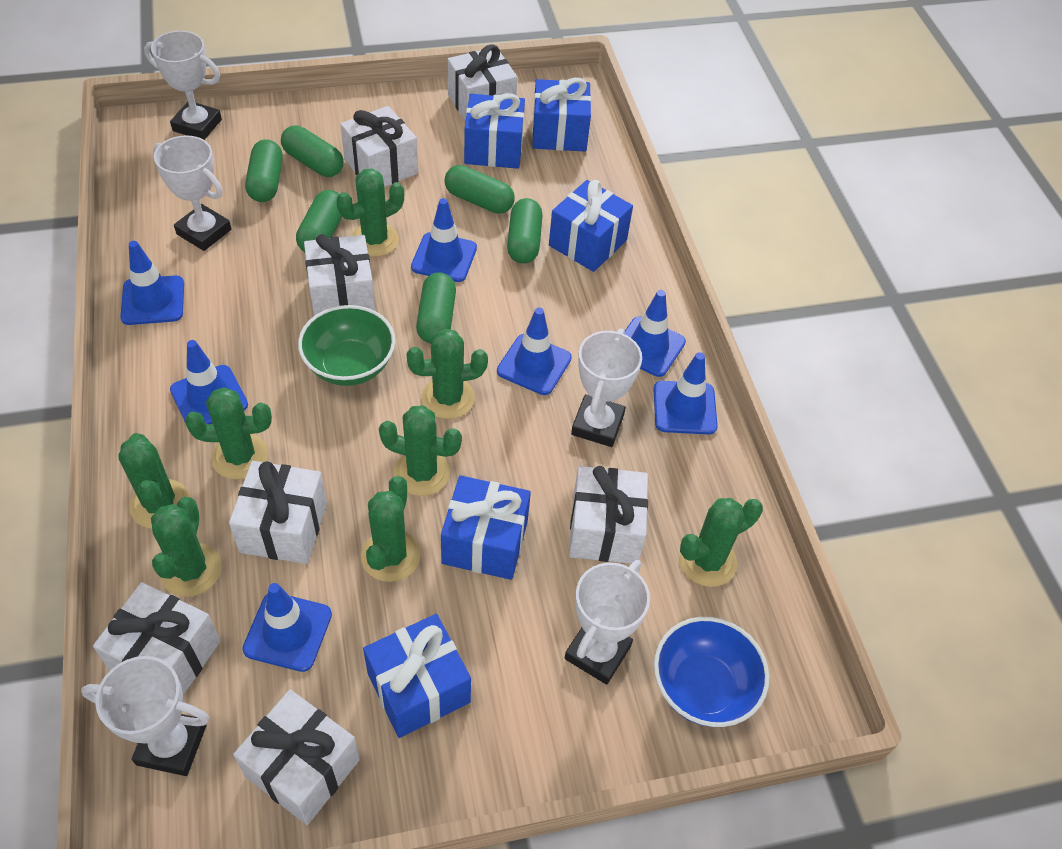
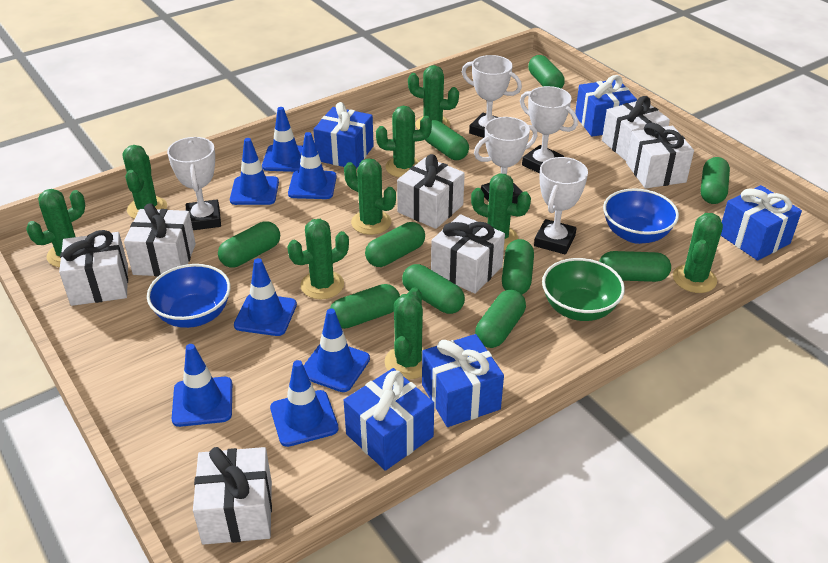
blue bowl: 1 -> 2
green cactus: 8 -> 9
green capsule: 6 -> 10

